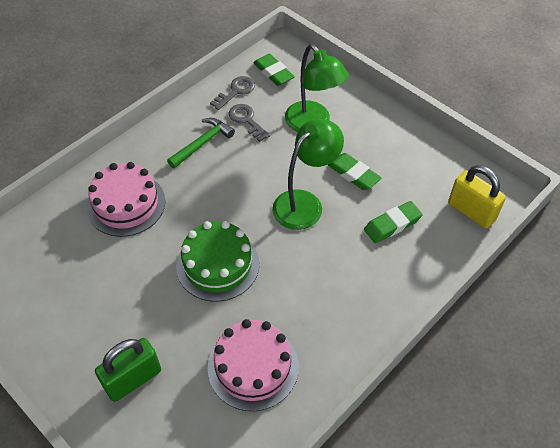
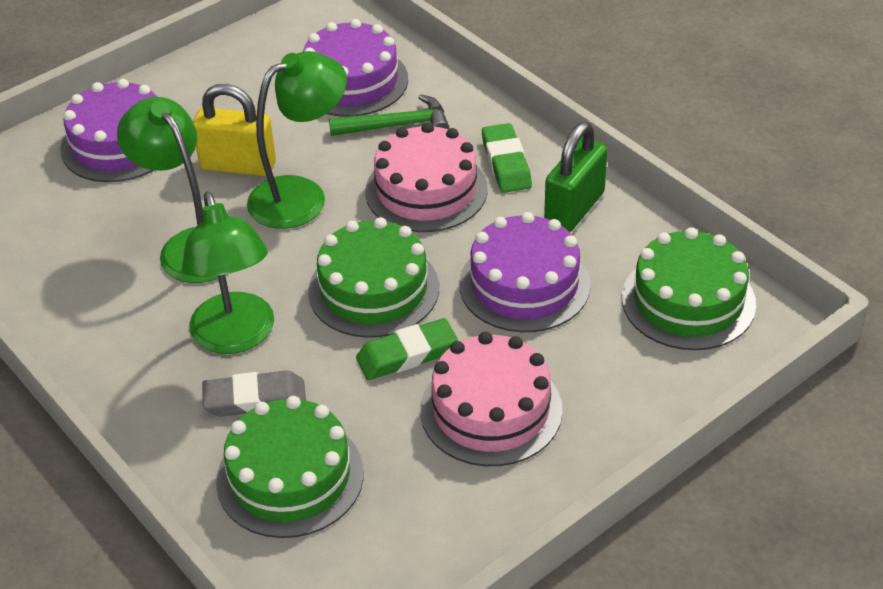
green cake: 1 -> 3
green eraser: 3 -> 2
green lamp: 2 -> 3
grey eraser: 0 -> 1
grey key: 2 -> 0
purple cake: 0 -> 3

